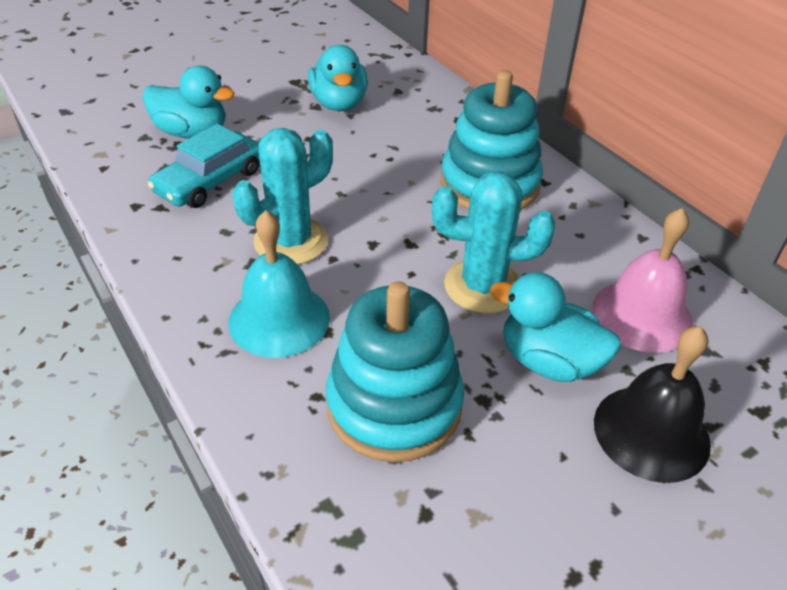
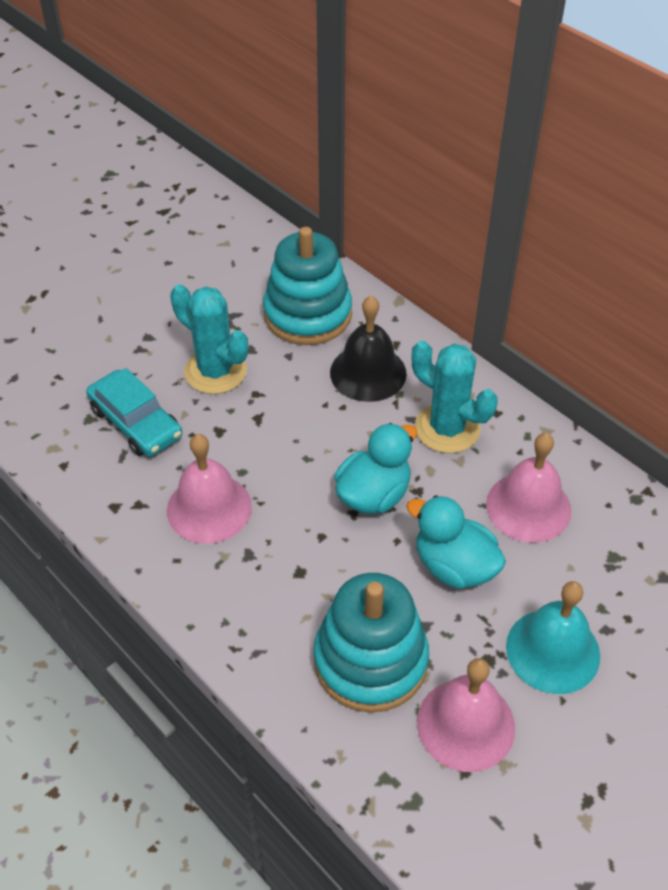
pink bell: 1 -> 3
turquoise duck: 3 -> 2

